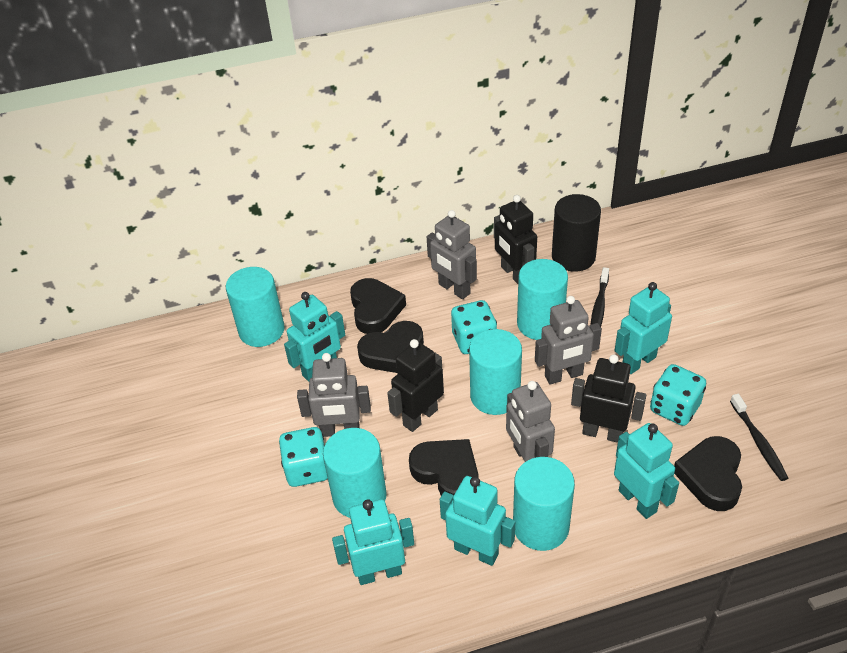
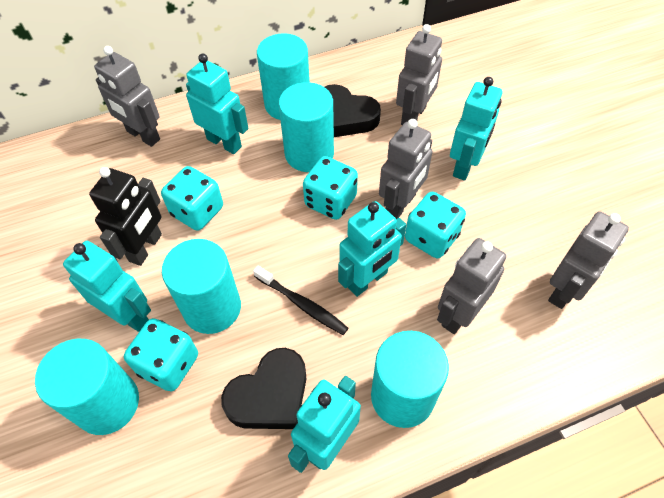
black cylinder: 1 -> 0
black heart: 4 -> 2
black robot: 3 -> 1
black toothbrush: 2 -> 1
grey robot: 4 -> 5
turquoise dice: 3 -> 4

